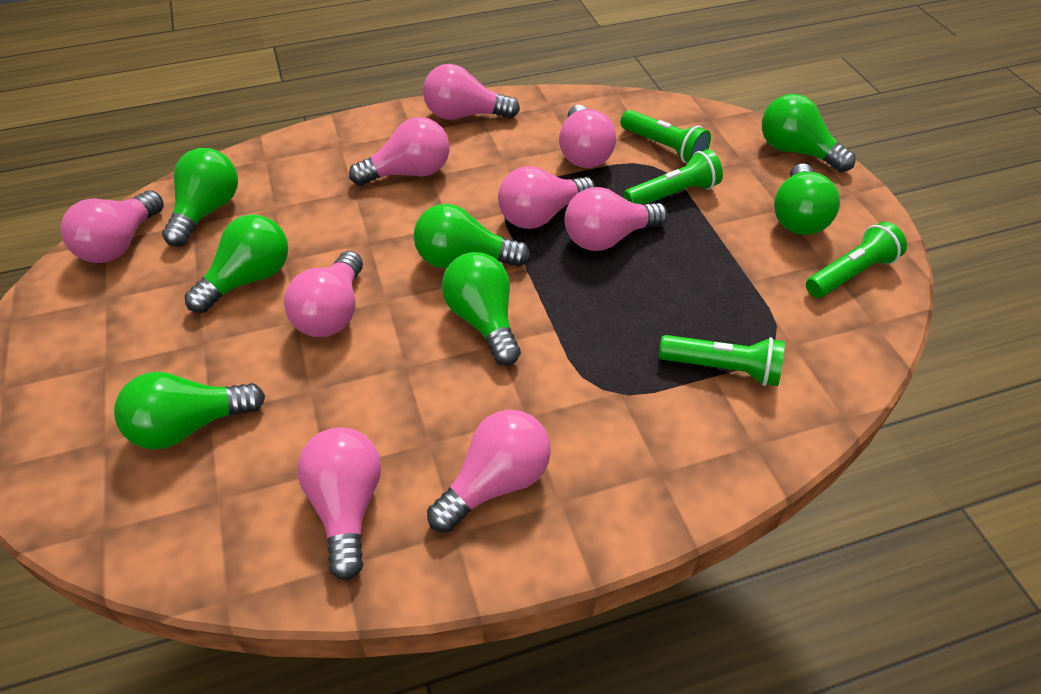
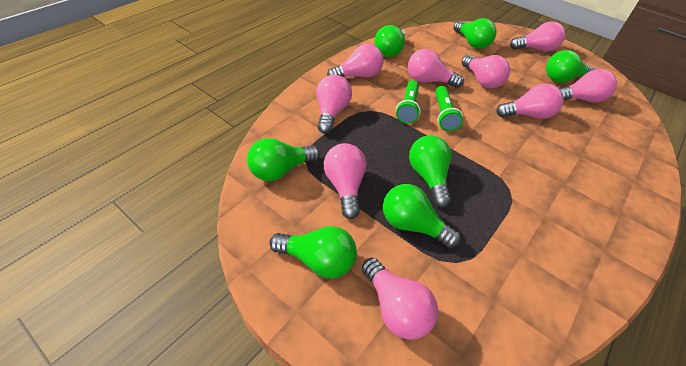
green flashlight: 4 -> 2

